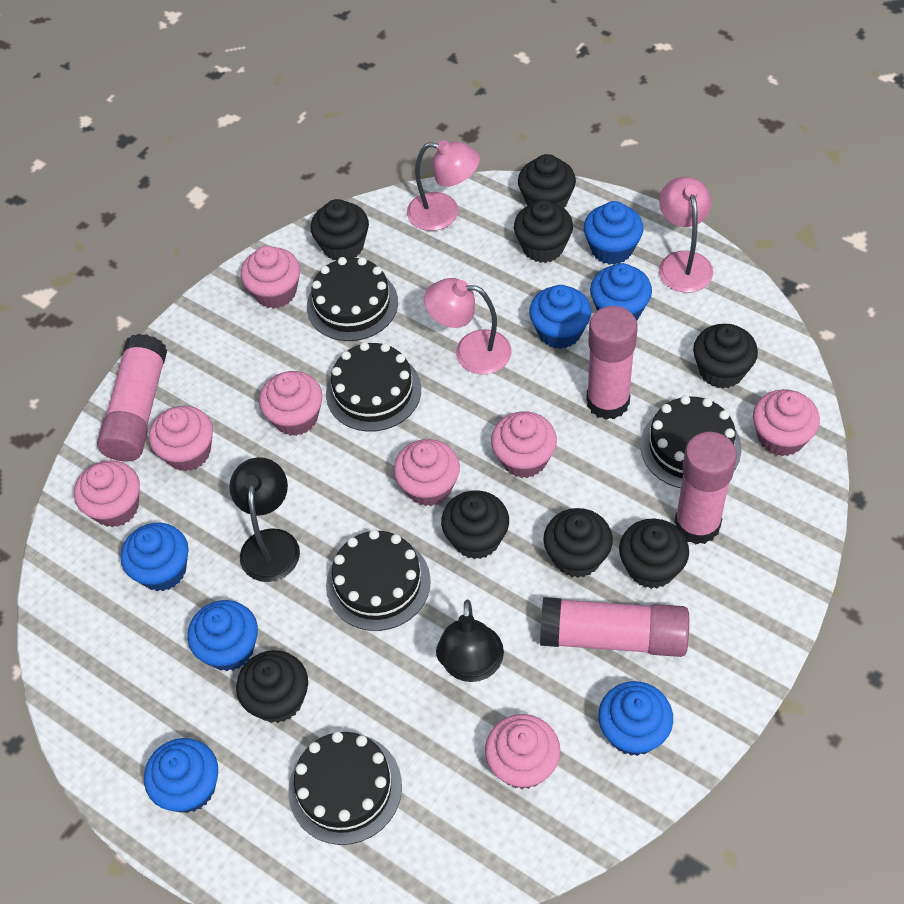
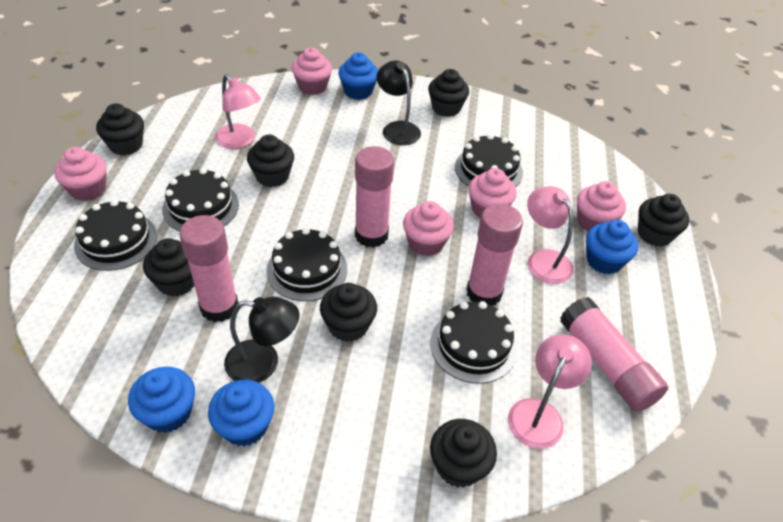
black cupcake: 8 -> 7
blue cupcake: 7 -> 4
pink cupcake: 8 -> 5

